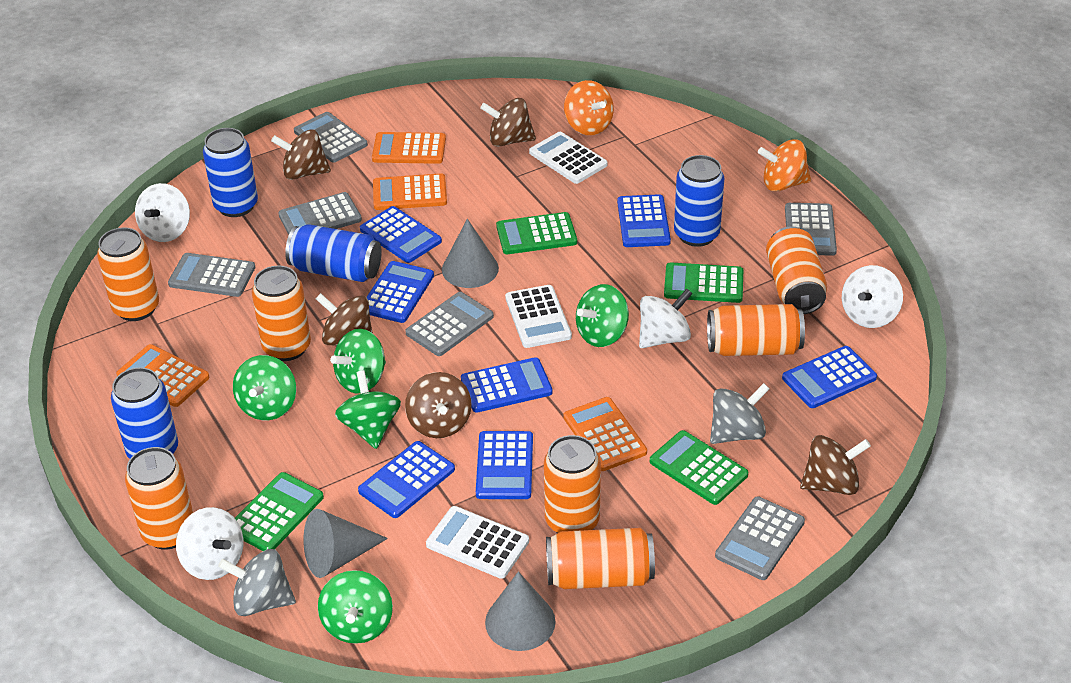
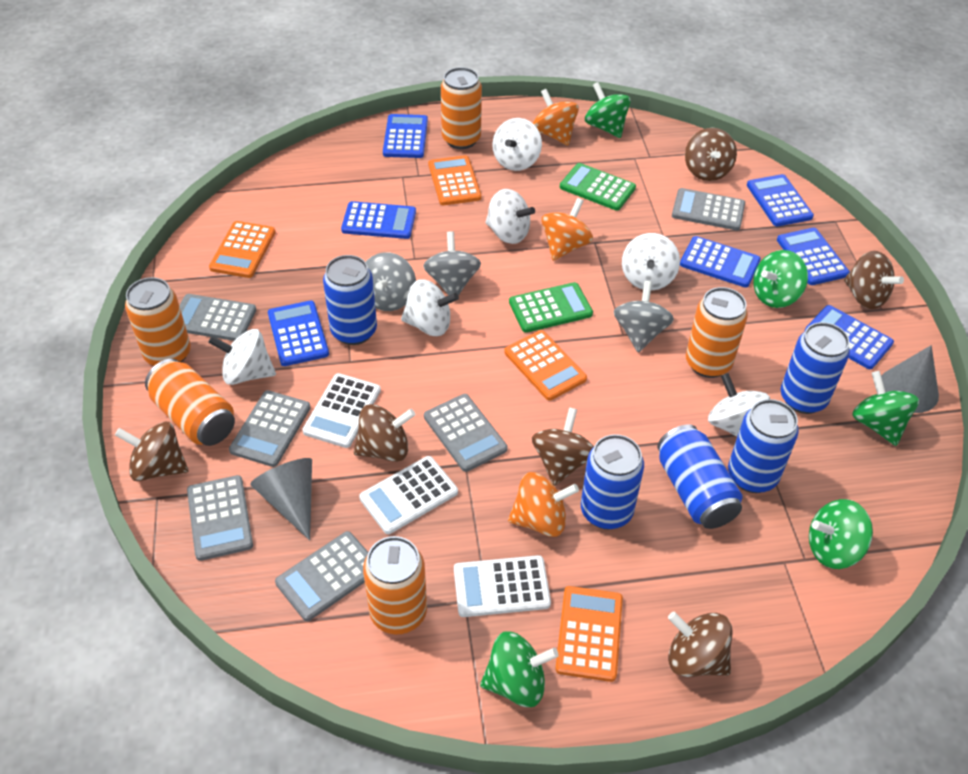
blue can: 4 -> 5
brown spinning top: 5 -> 6
green calculator: 4 -> 2
grey cone: 3 -> 2
grey spinning top: 2 -> 3
orange can: 7 -> 5
orange spinning top: 2 -> 3
white spinning top: 4 -> 6

